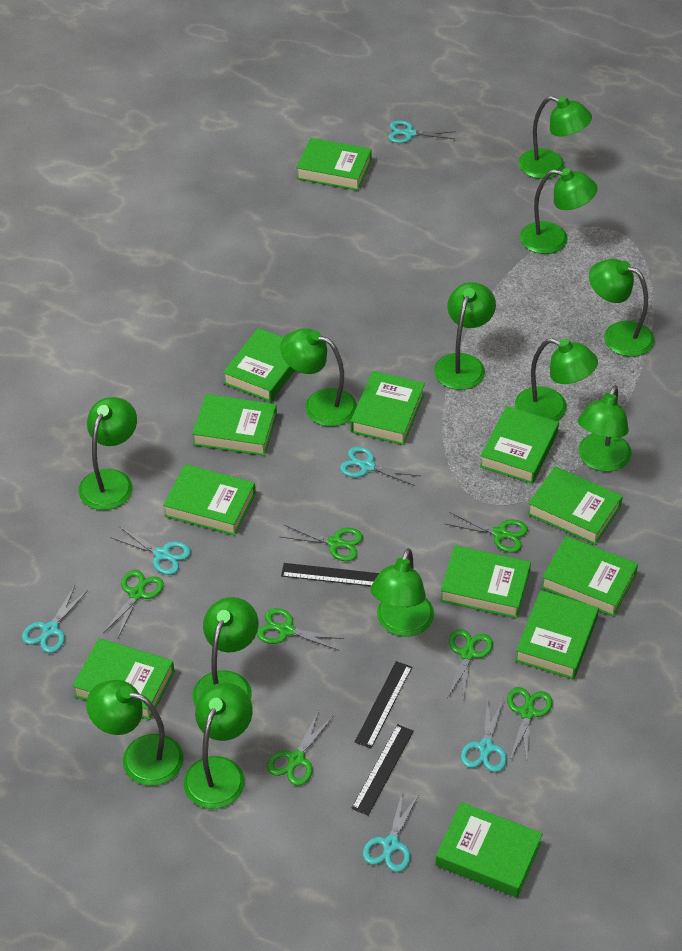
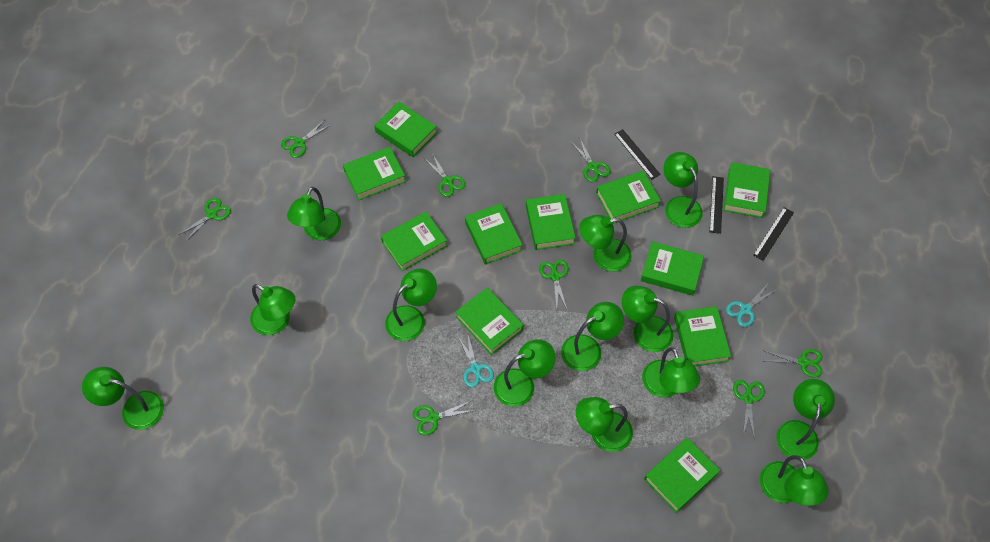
green book: 12 -> 11
green lamp: 12 -> 13
green scissors: 7 -> 8
turquoise scissors: 6 -> 2

